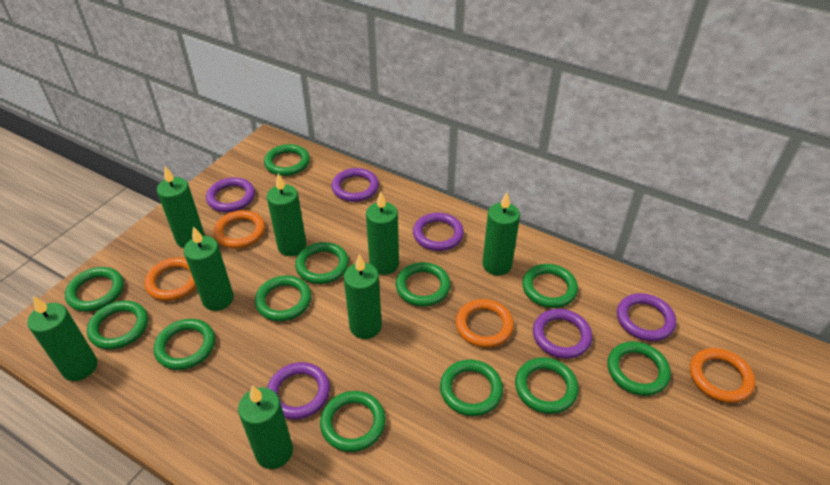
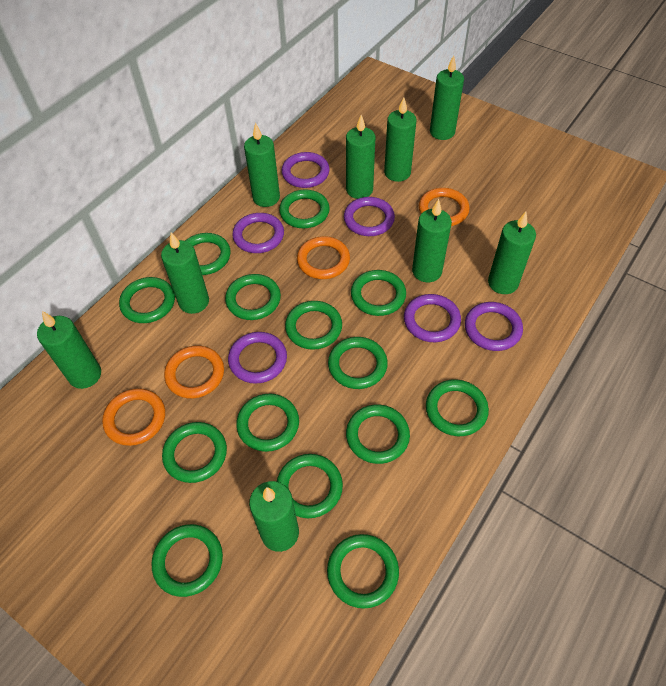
green candle: 8 -> 9
green ring: 12 -> 14

